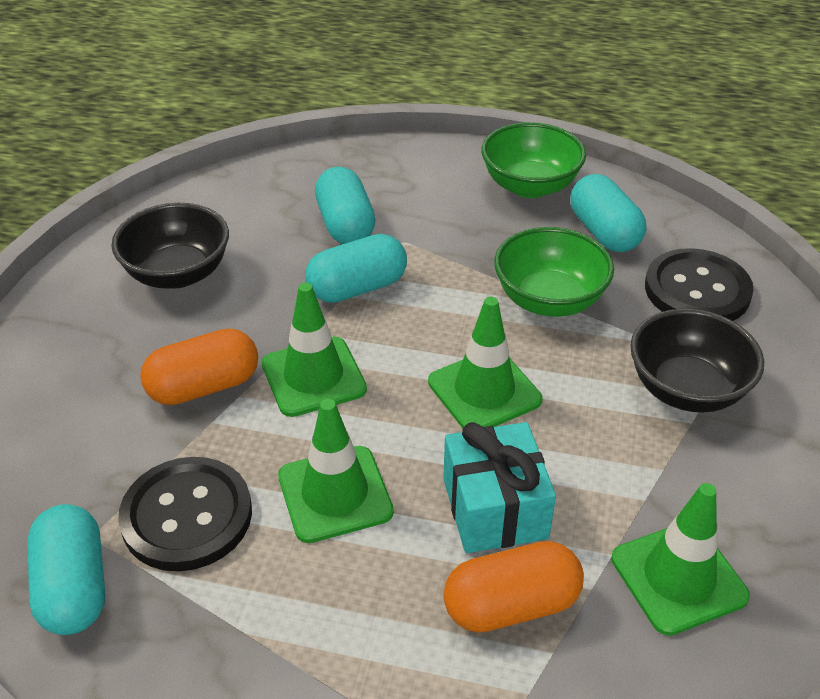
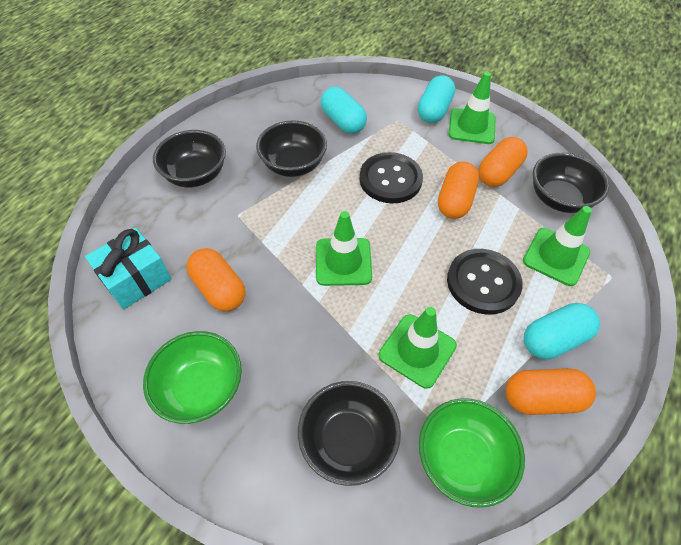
black bowl: 2 -> 4
orange capsule: 2 -> 4
turquoise capsule: 4 -> 3

